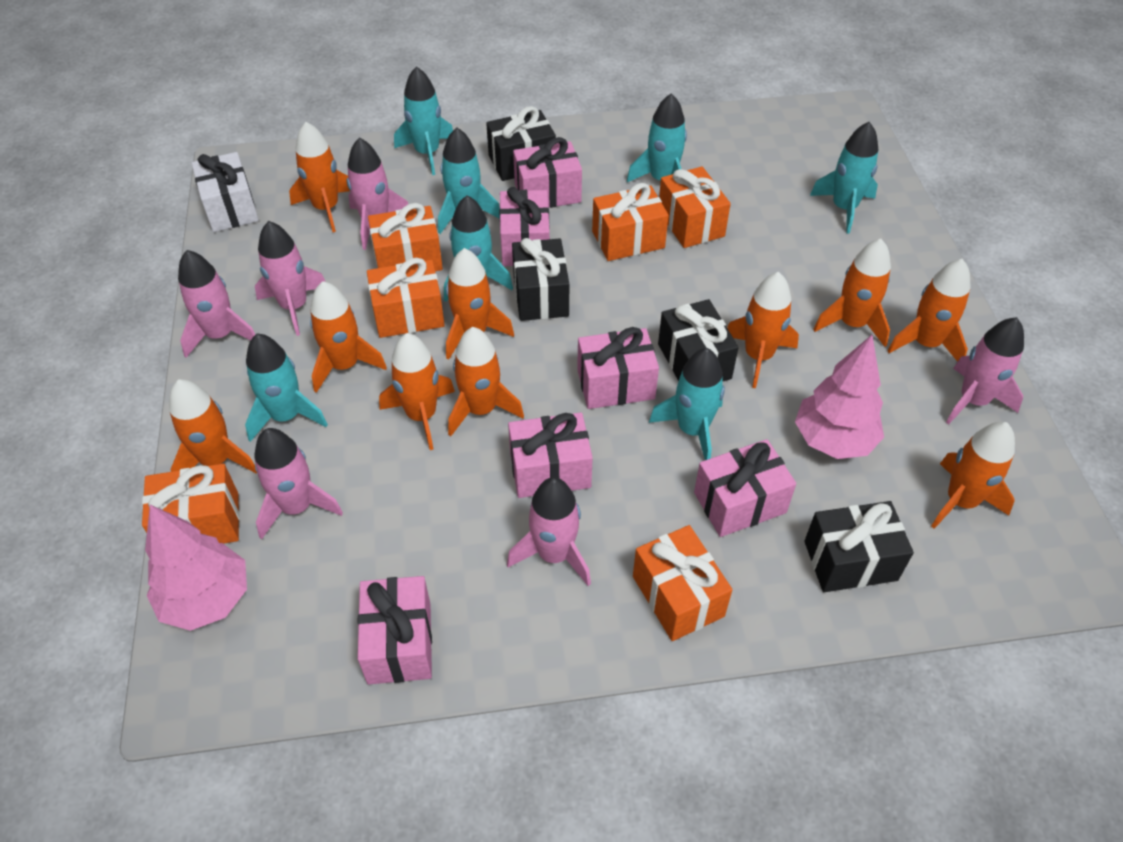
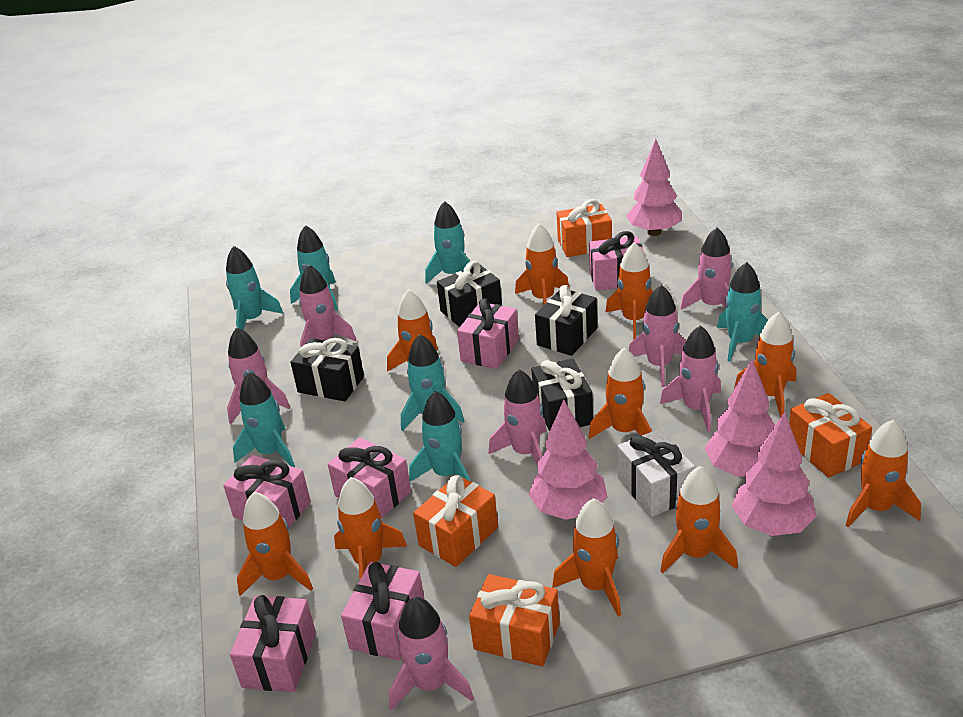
orange gift: 6 -> 4
pink rocket: 6 -> 7
pink tree: 2 -> 4

